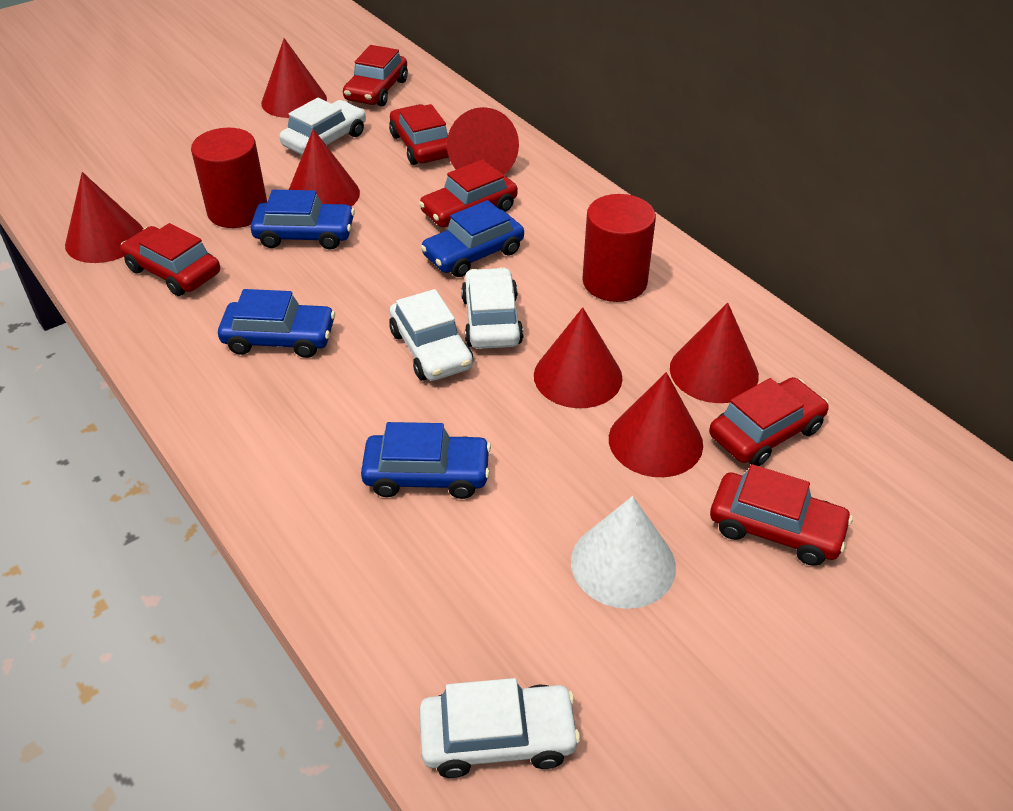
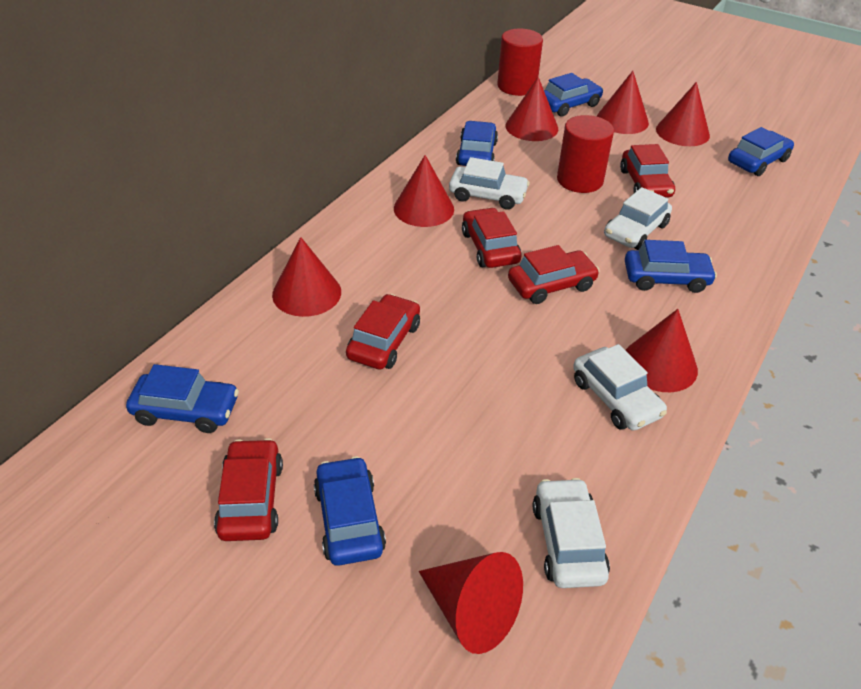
blue car: 4 -> 6
red car: 6 -> 5
white cone: 1 -> 0

